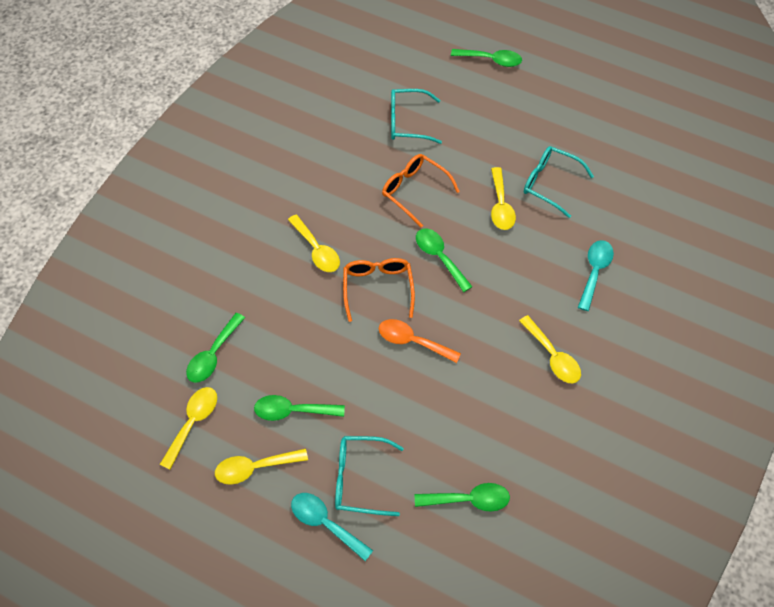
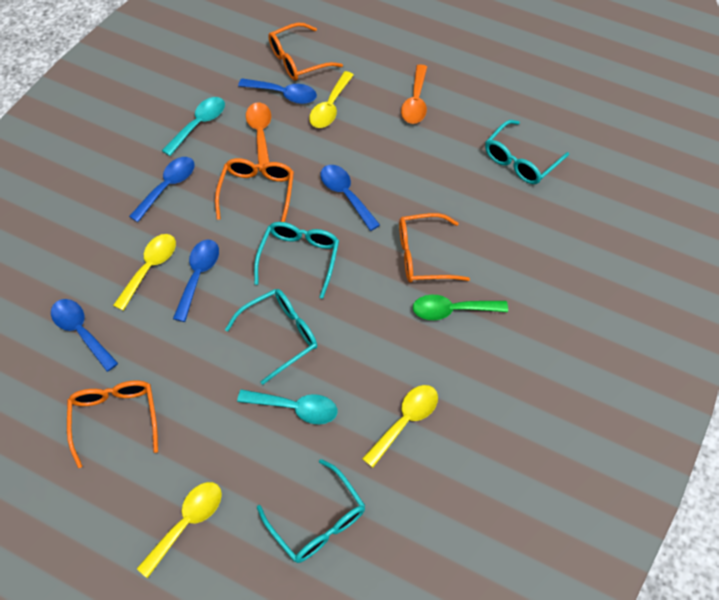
blue spoon: 0 -> 5
green spoon: 5 -> 1
orange glasses: 2 -> 4
orange spoon: 1 -> 2
turquoise glasses: 3 -> 4
yellow spoon: 5 -> 4

